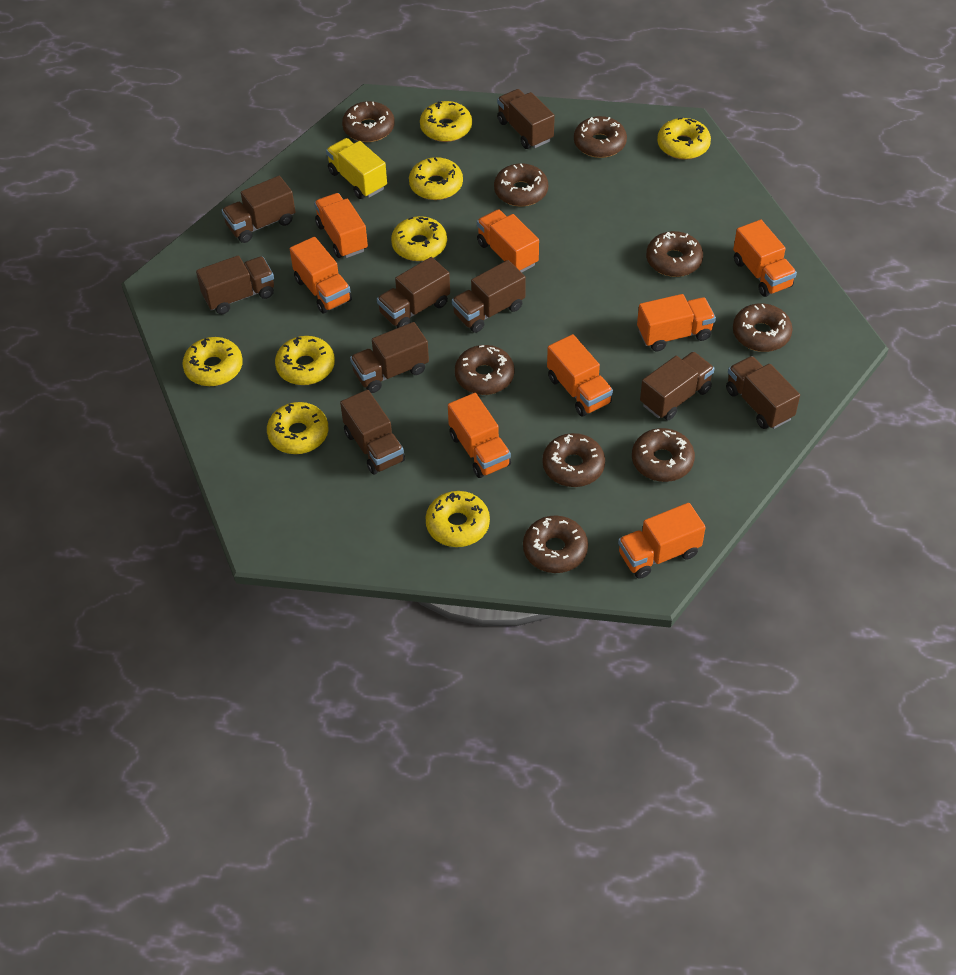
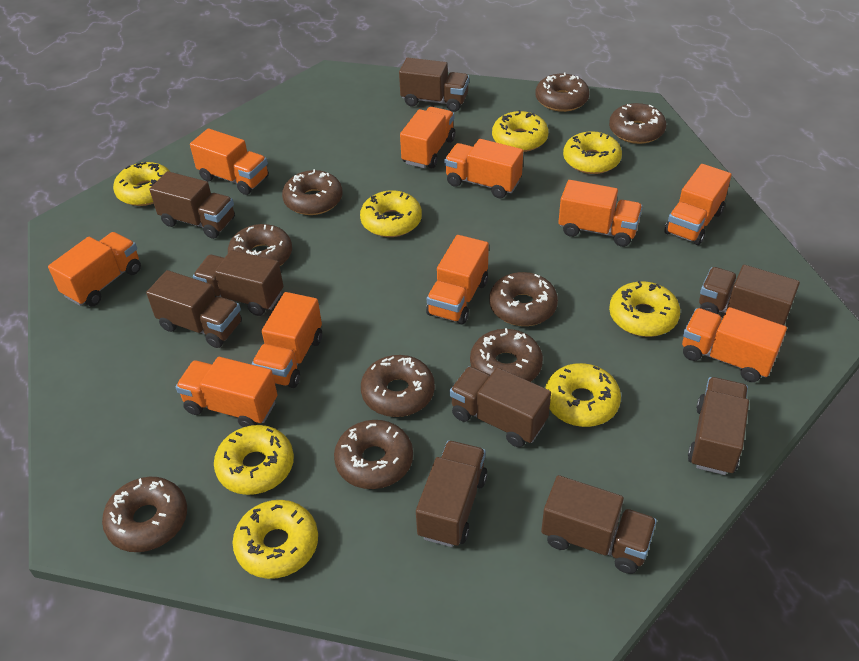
orange truck: 8 -> 10
yellow truck: 1 -> 0

